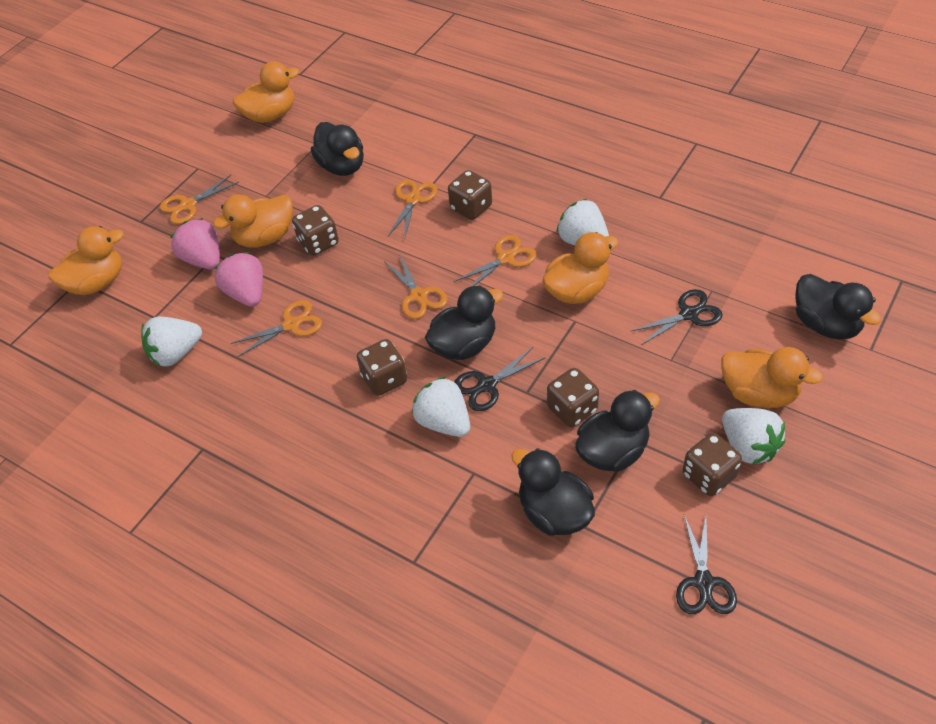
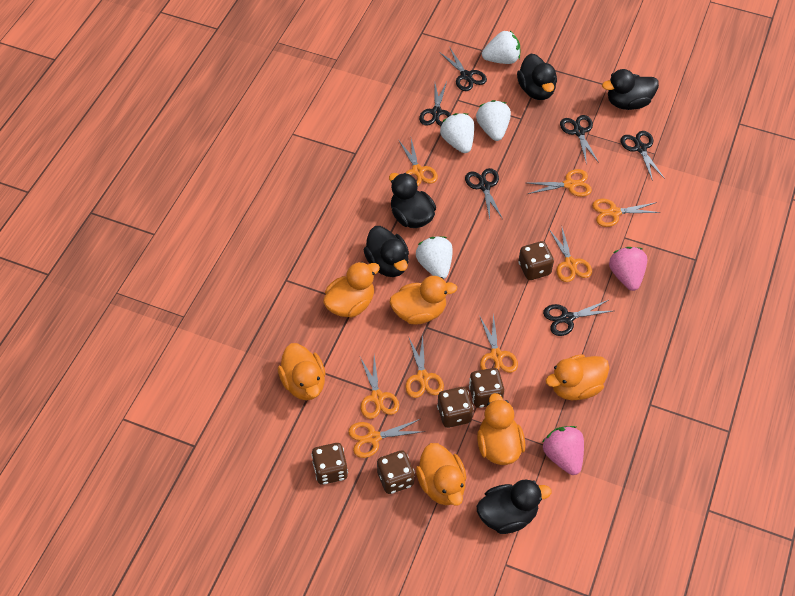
black scissors: 3 -> 6
orange duck: 5 -> 6
orange scissors: 5 -> 8

